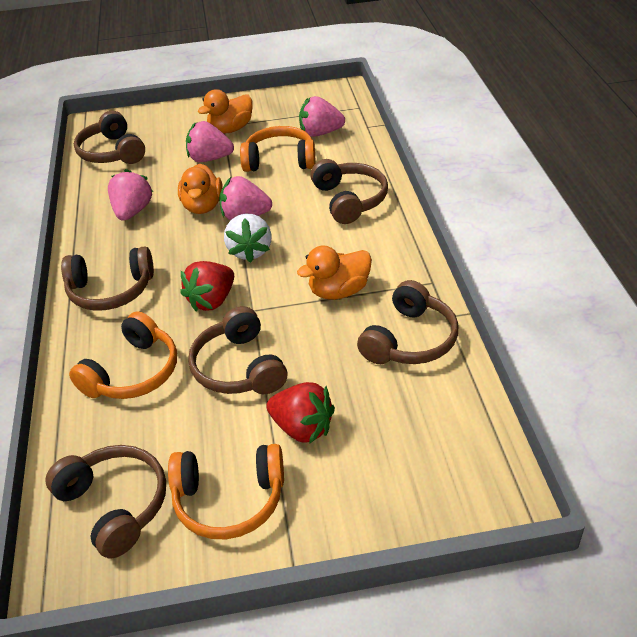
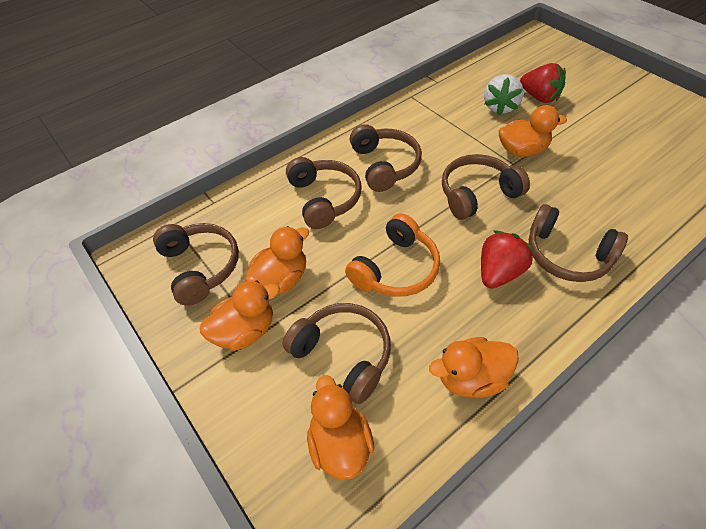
orange duck: 3 -> 5
orange headphones: 3 -> 1
pink strawberry: 4 -> 0

